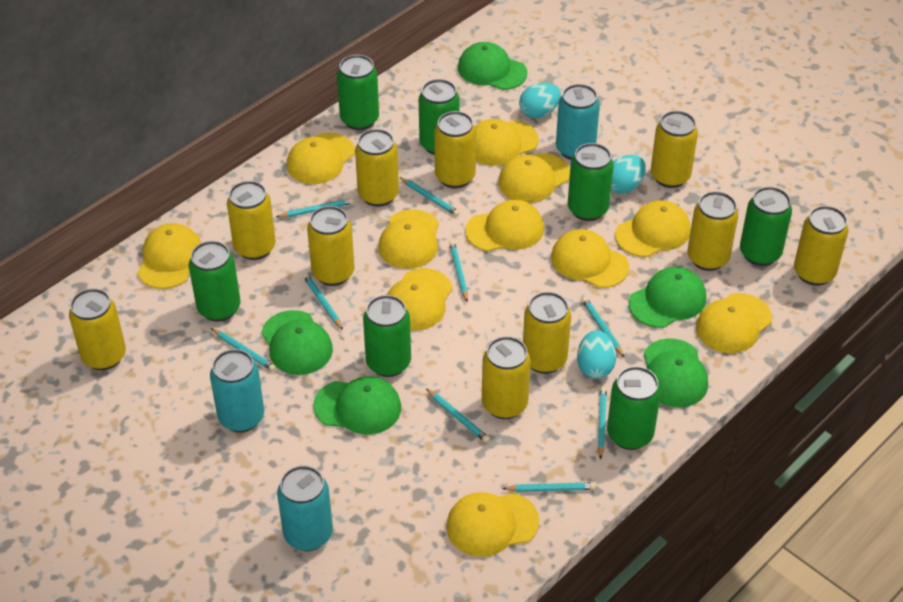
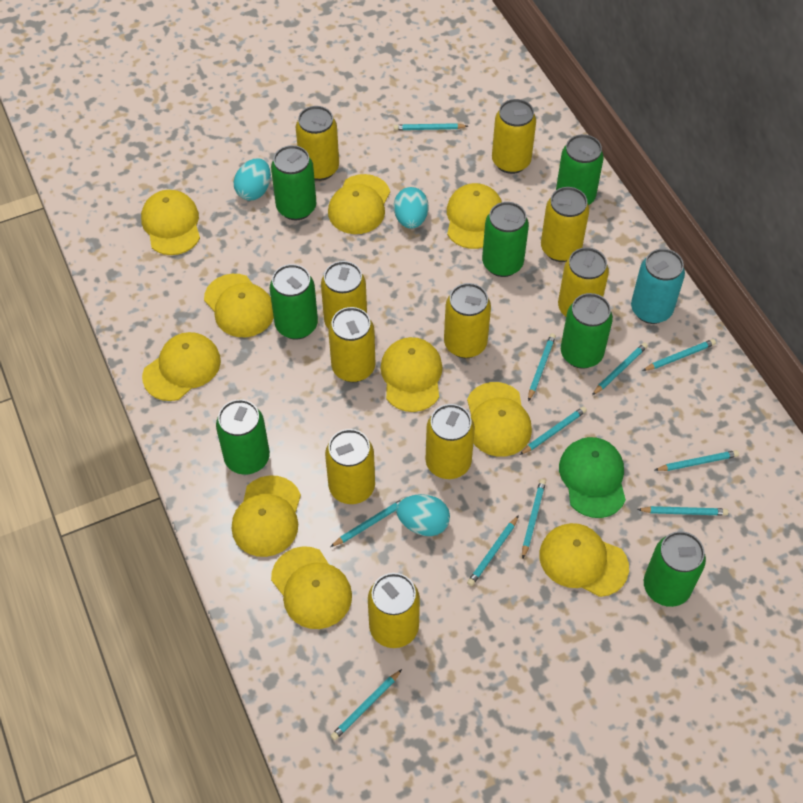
green cap: 5 -> 1
turquoise can: 3 -> 1
turquoise pencil: 9 -> 11
yellow cap: 11 -> 10

